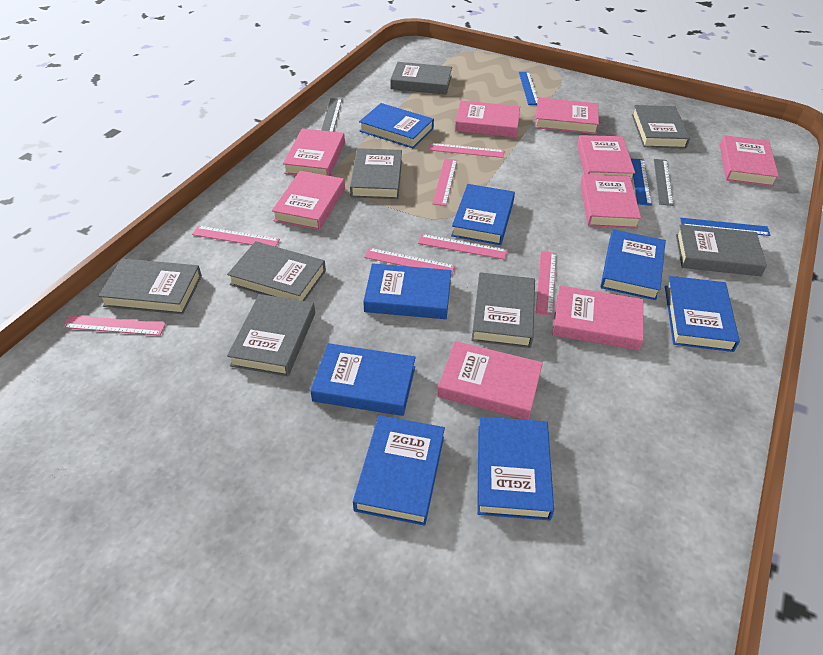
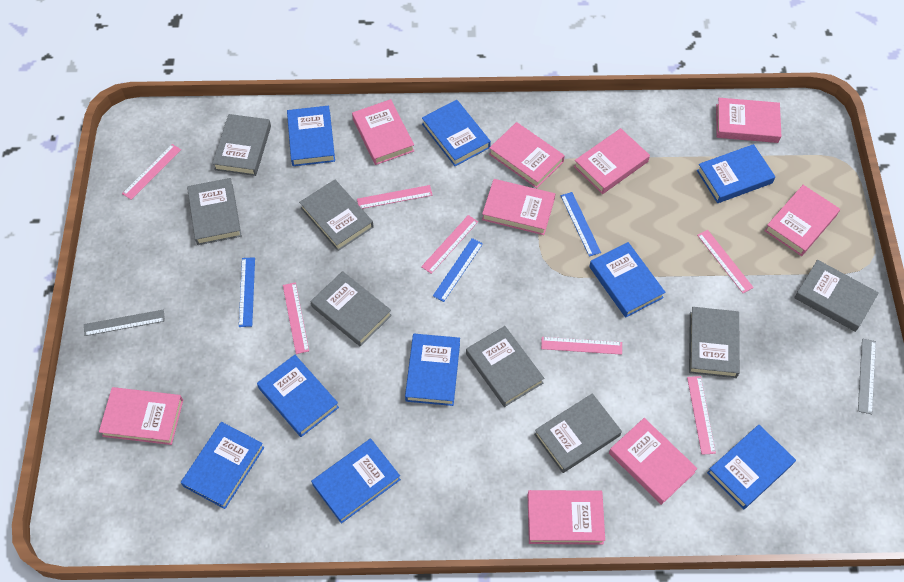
blue book: 8 -> 9

